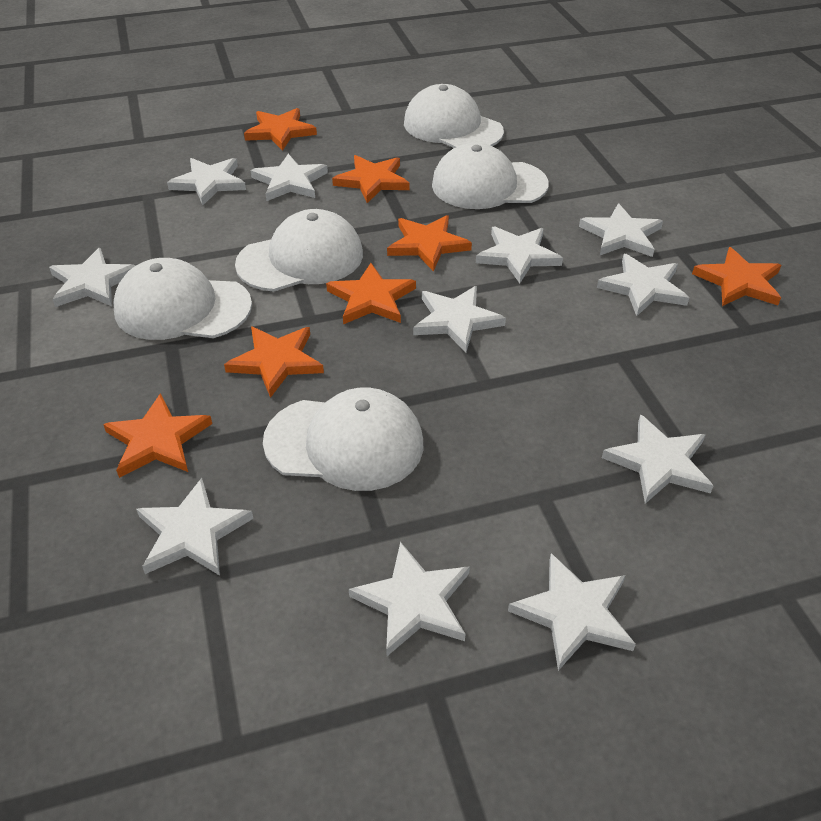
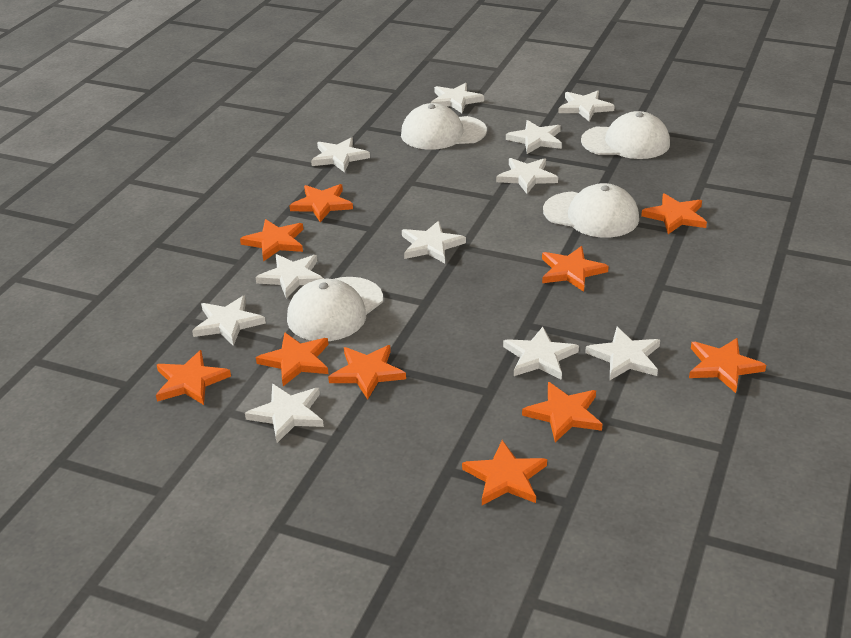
orange star: 7 -> 10
white cap: 5 -> 4

